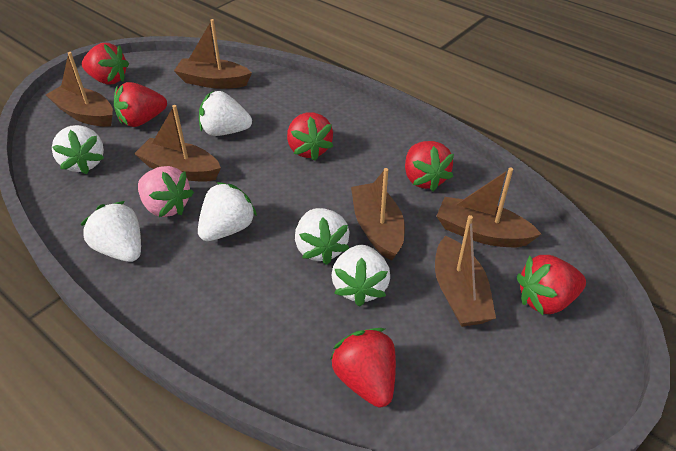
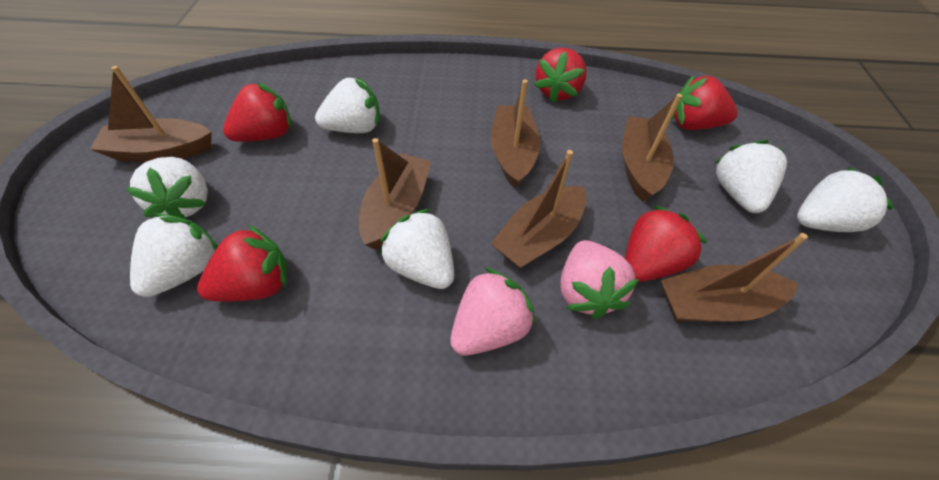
pink strawberry: 1 -> 2
red strawberry: 6 -> 5

